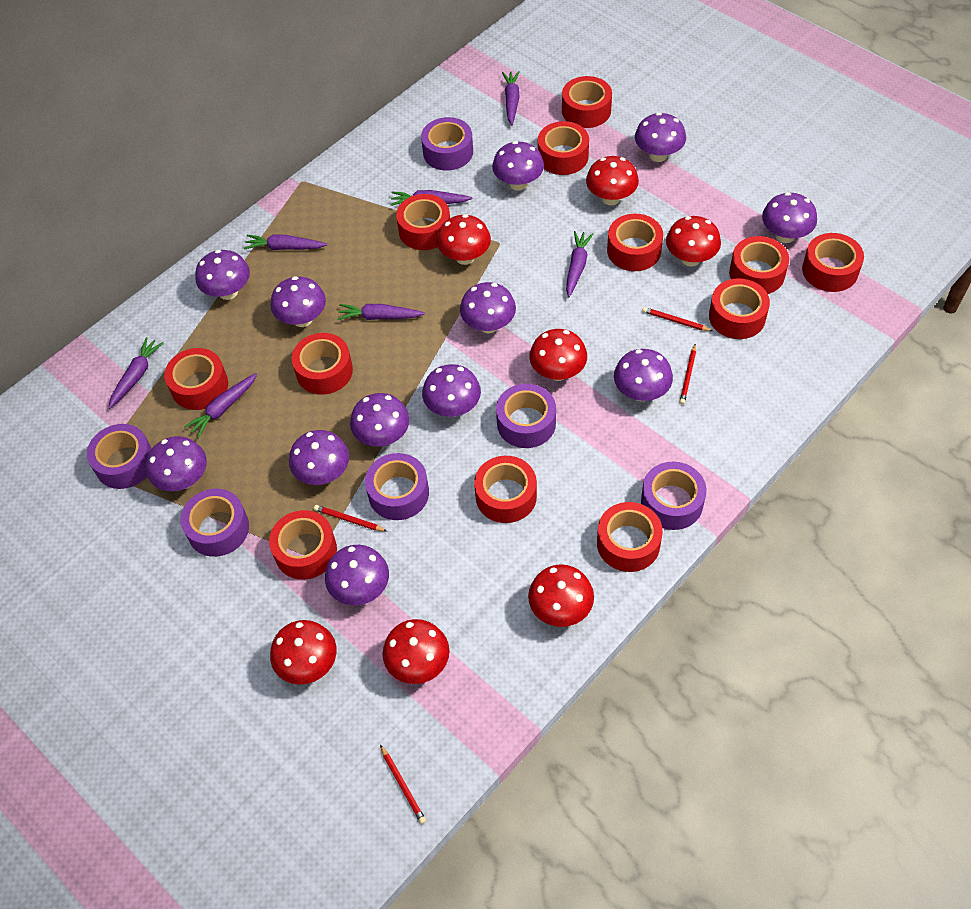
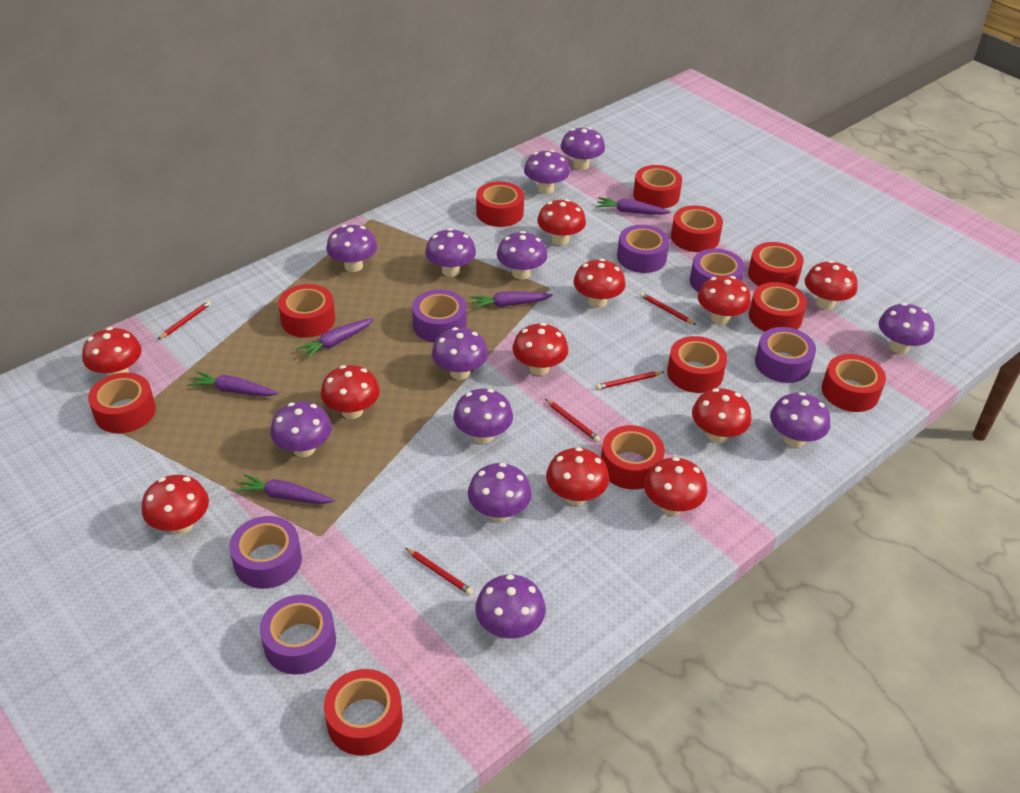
purple carrot: 7 -> 5
red mushroom: 7 -> 11
red pencil: 4 -> 5
red tape: 12 -> 11

